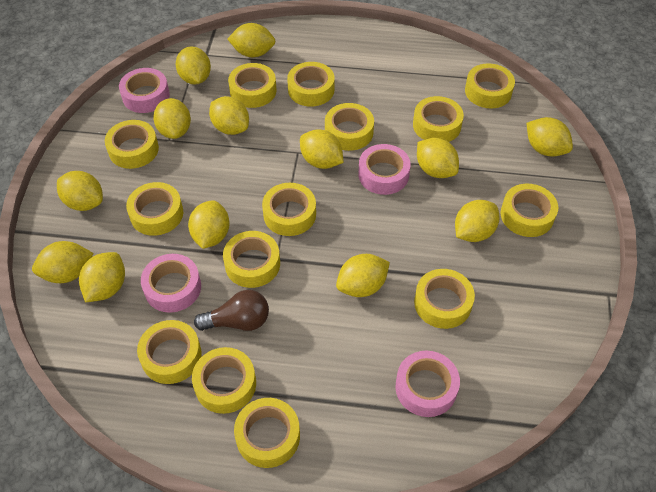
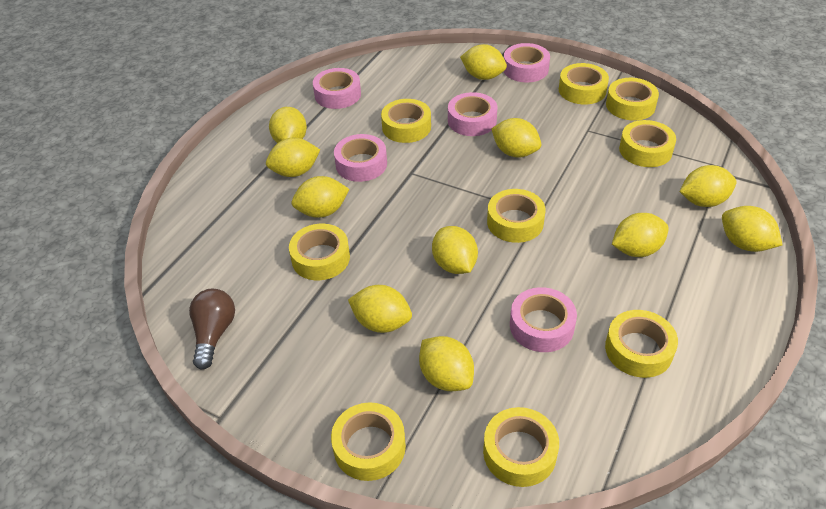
pink tape: 4 -> 5
yellow lemon: 13 -> 11
yellow tape: 14 -> 9

